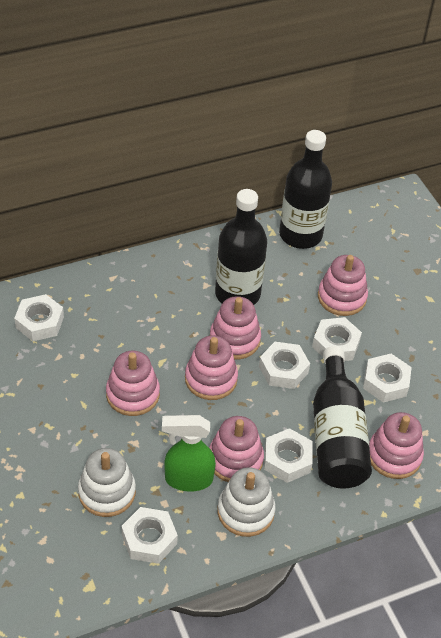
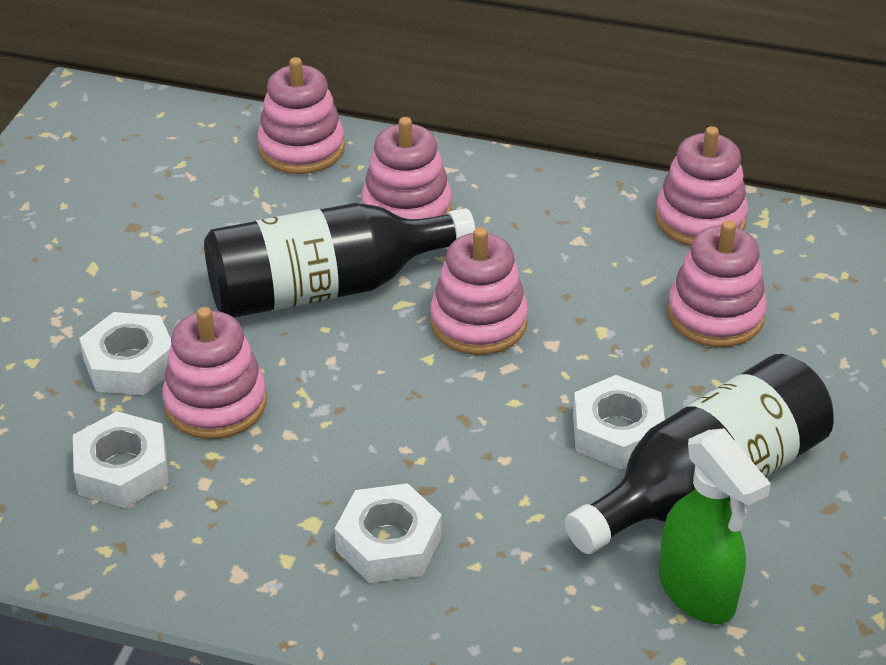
black bottle: 3 -> 2
white nut: 6 -> 4
white stacking toy: 2 -> 0

